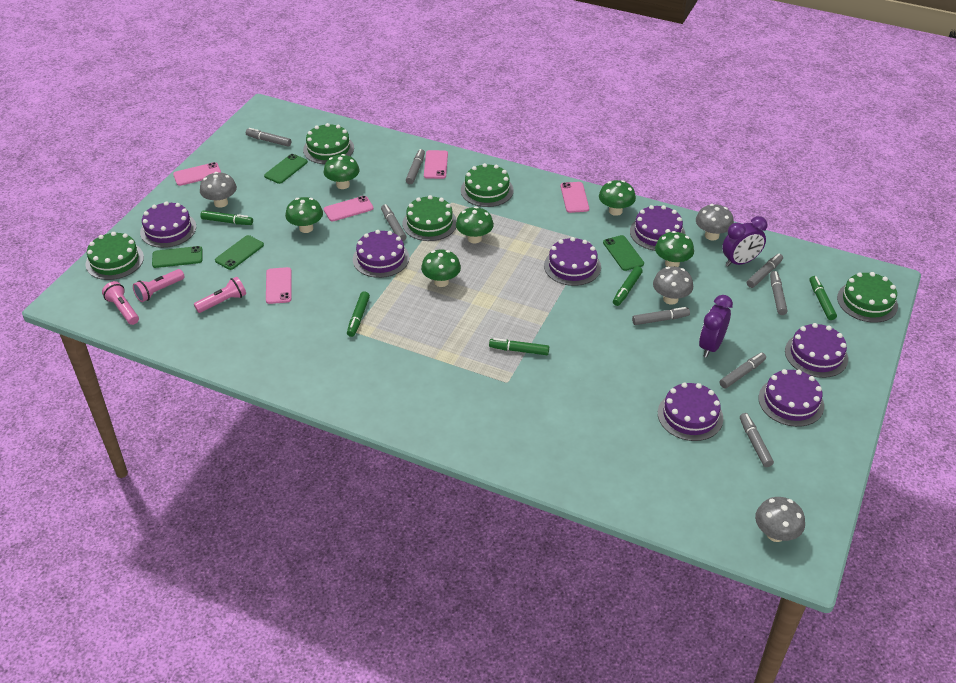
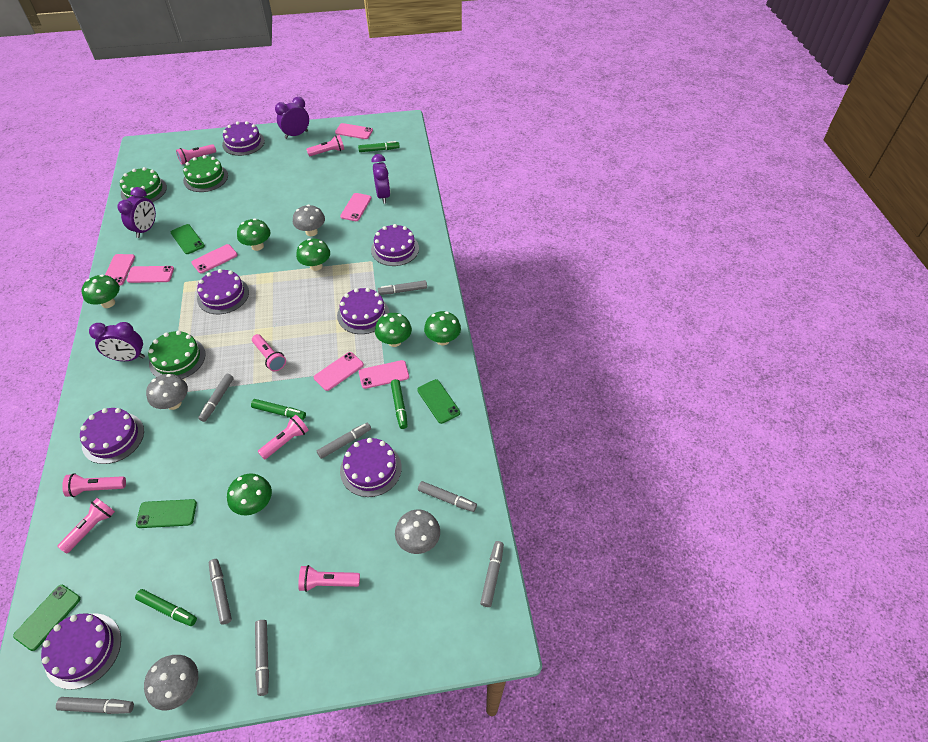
green cake: 5 -> 3
green marker: 5 -> 4
pink flashlight: 3 -> 7
pink phone: 5 -> 7
purple clock: 2 -> 4

